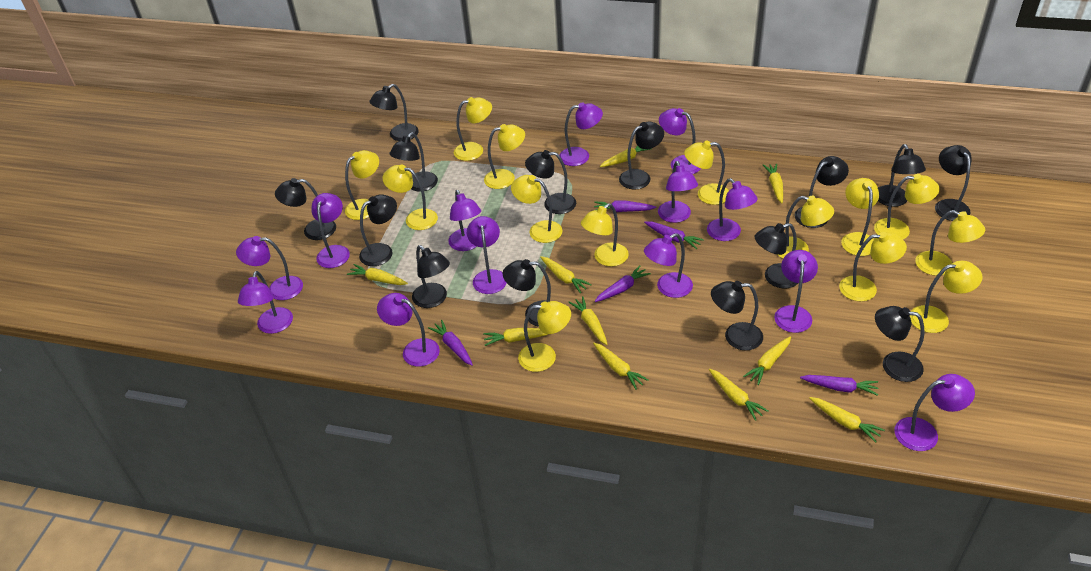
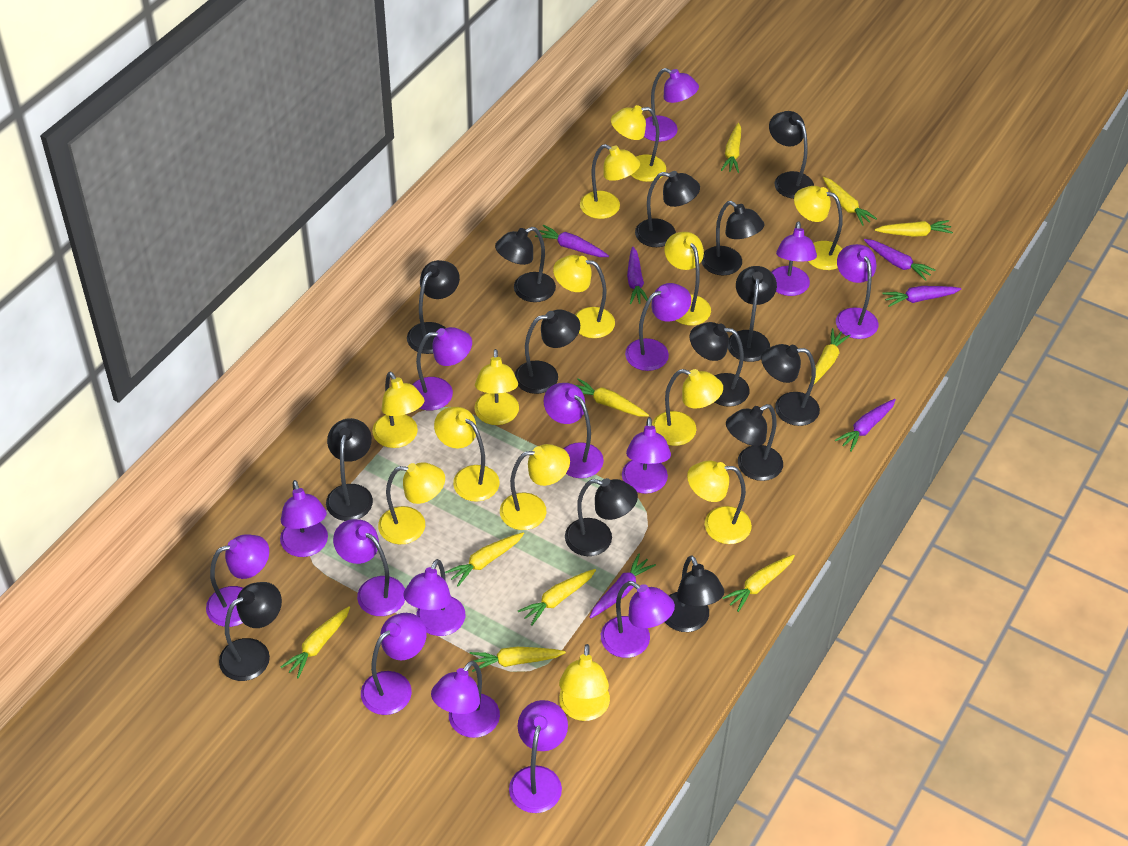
purple carrot: 5 -> 6
purple lamp: 13 -> 15
yellow lamp: 14 -> 13

